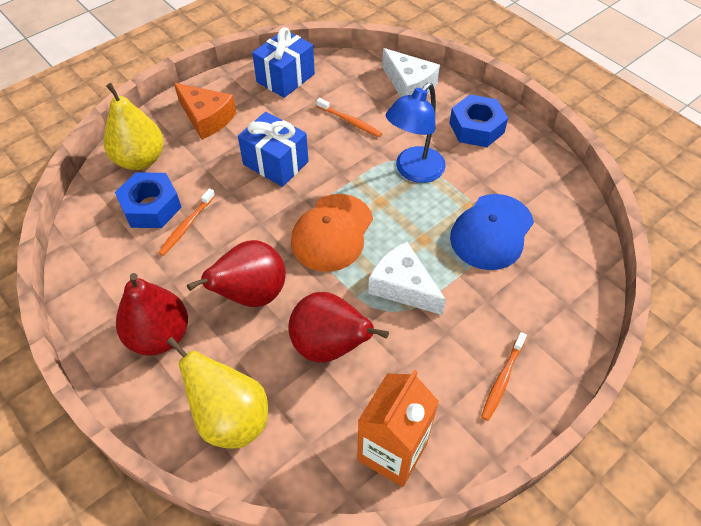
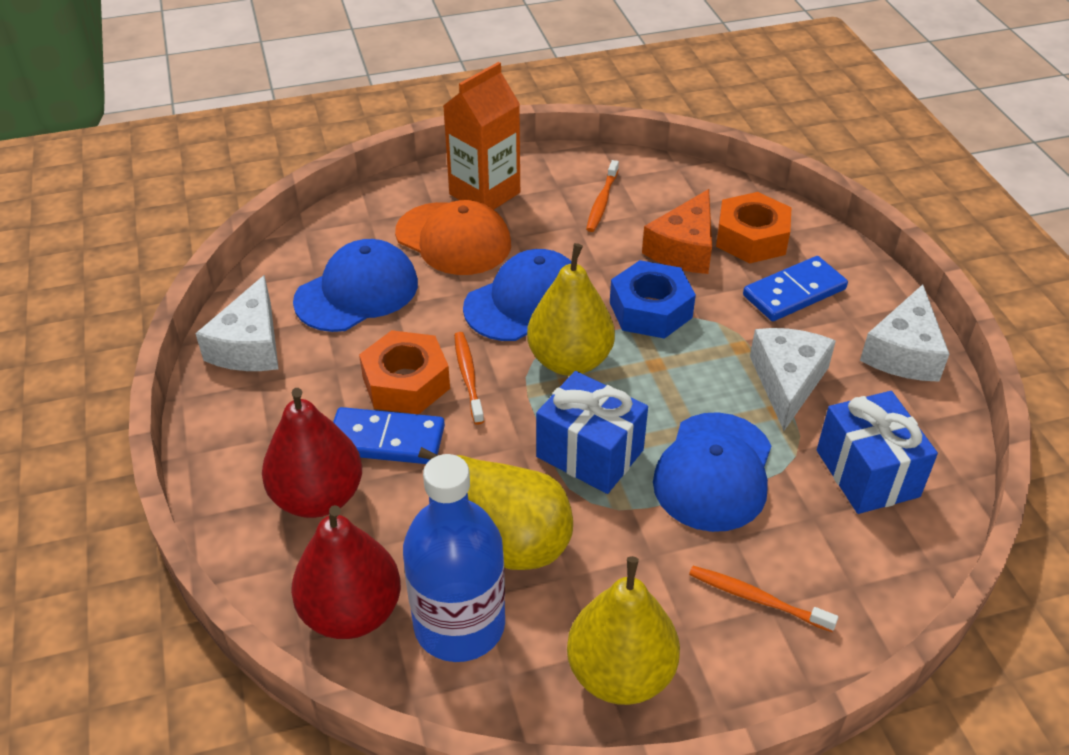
blue bottle: 0 -> 1
blue cap: 1 -> 3
blue domino: 0 -> 2
blue lamp: 1 -> 0
blue nut: 2 -> 1
orange nut: 0 -> 2
red pear: 3 -> 2
white cheese: 2 -> 3
yellow pear: 2 -> 3

